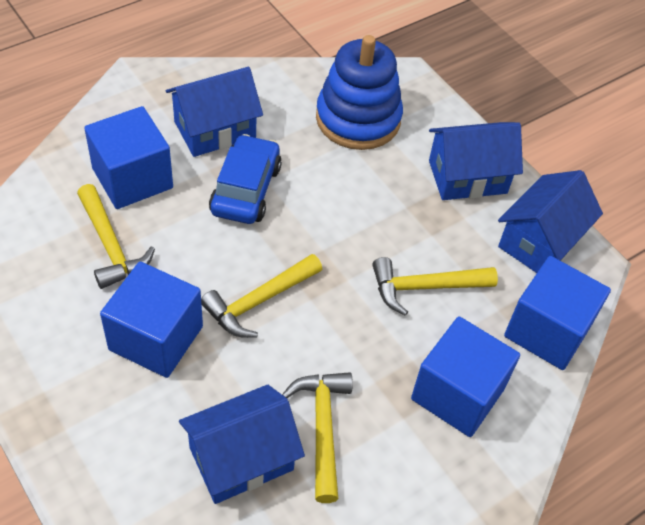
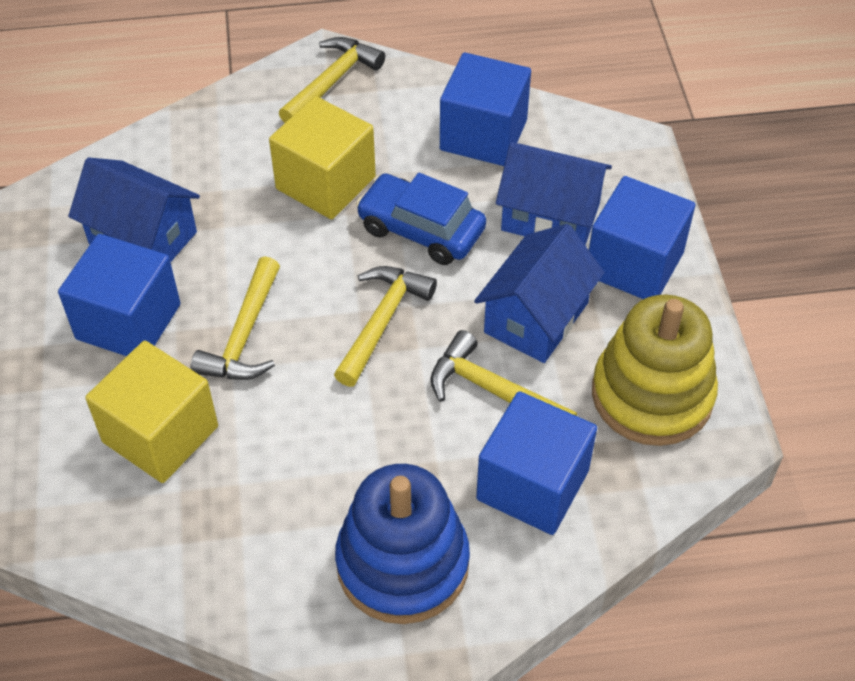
blue house: 4 -> 3
yellow cube: 0 -> 2
yellow stacking toy: 0 -> 1

